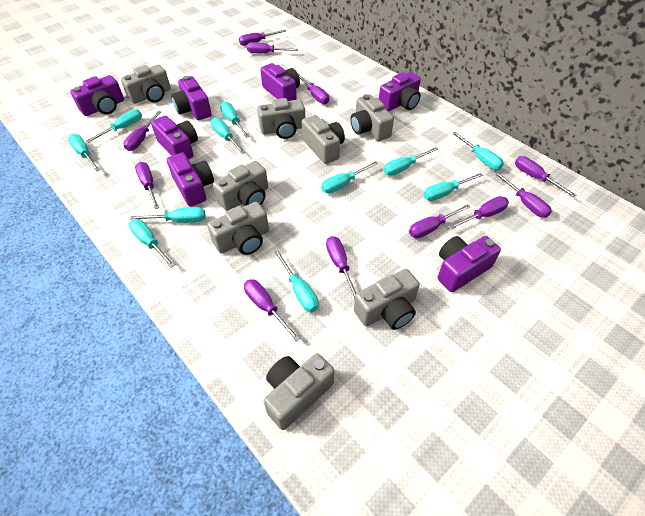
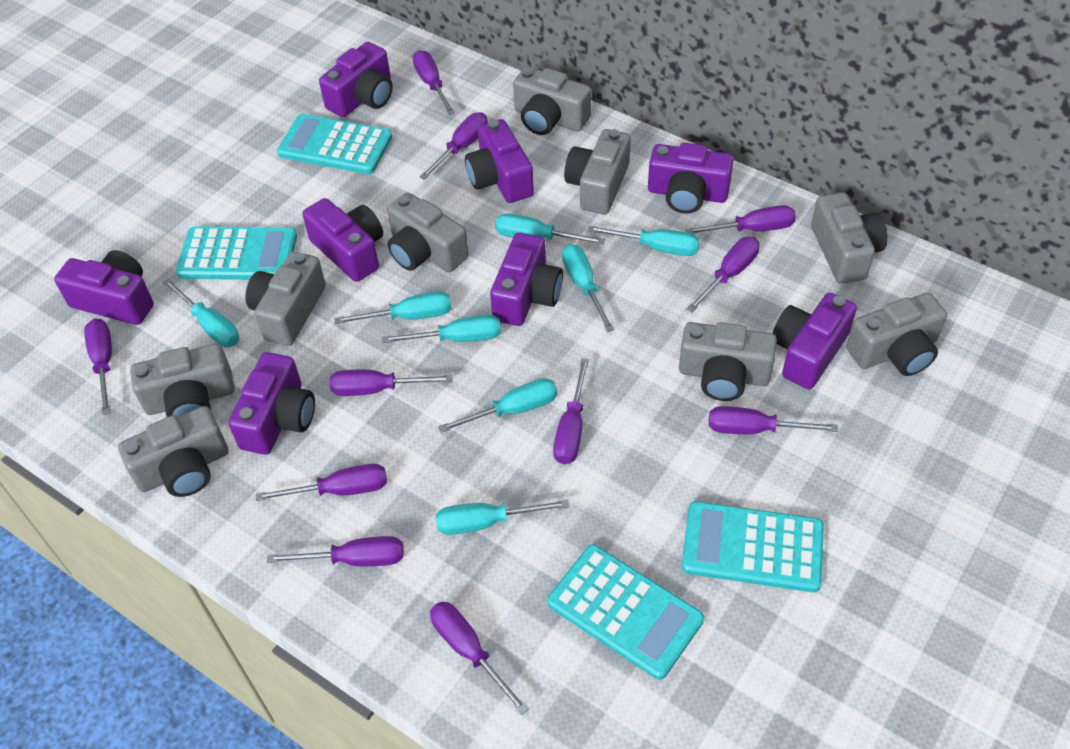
grey camera: 8 -> 9
purple camera: 7 -> 8
turquoise calculator: 0 -> 4
turquoise screwdriver: 11 -> 8

